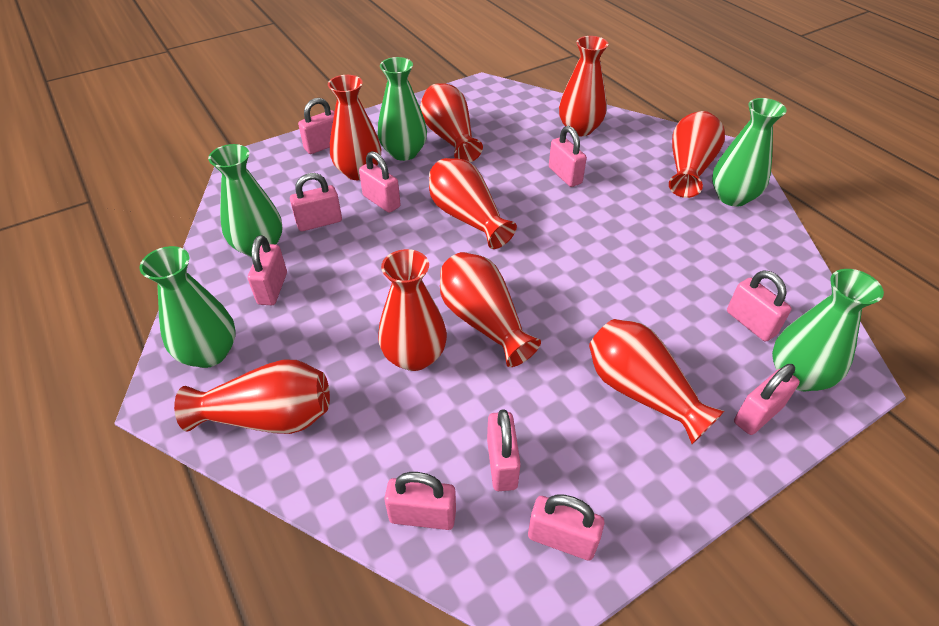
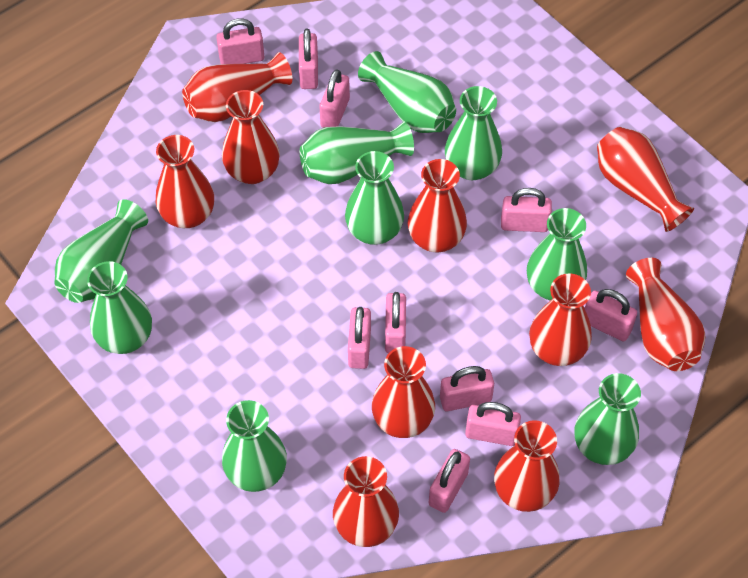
green vase: 5 -> 9
red vase: 9 -> 10

